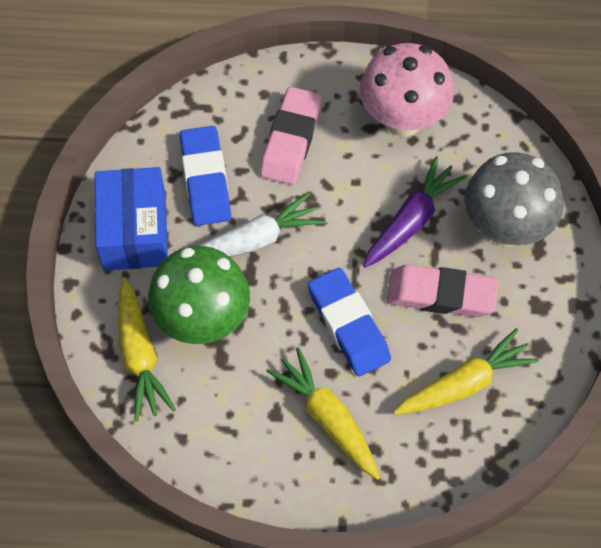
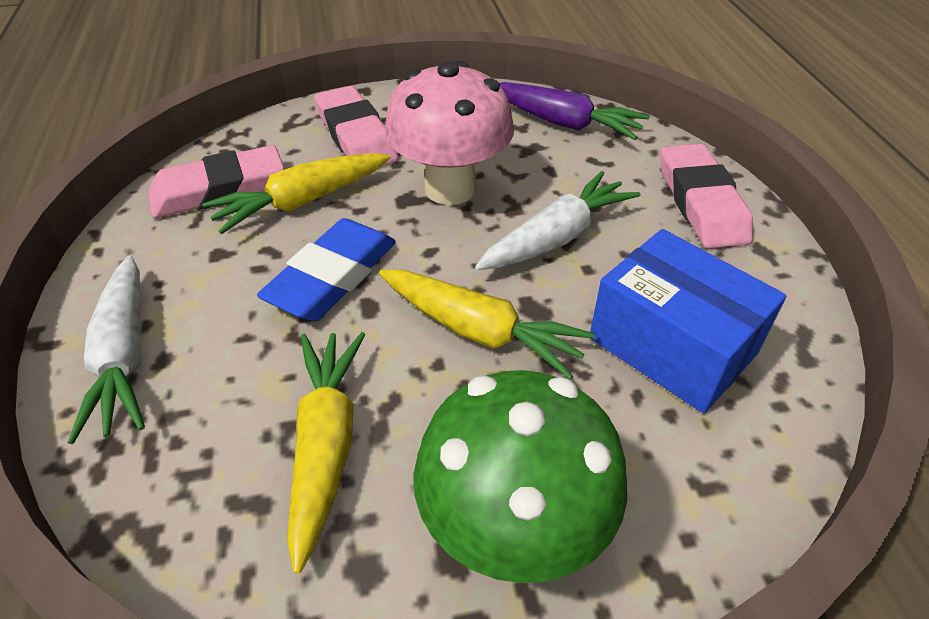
blue eraser: 2 -> 1
grey mushroom: 1 -> 0
pink eraser: 2 -> 3
white carrot: 1 -> 2

